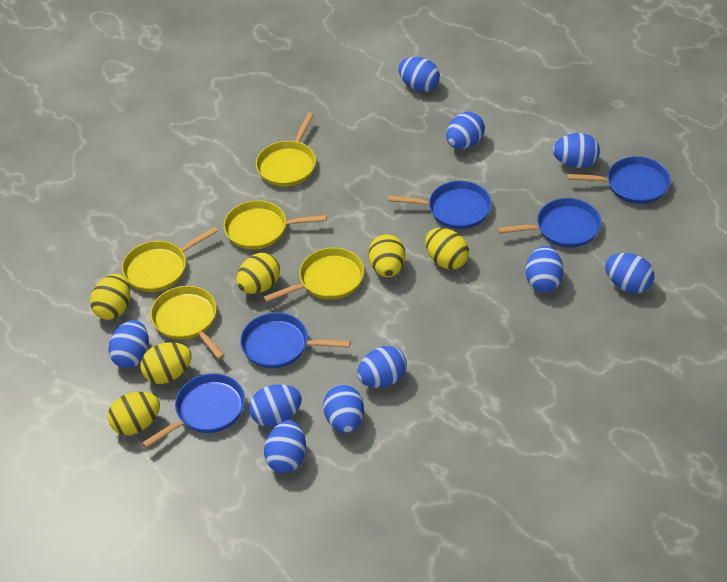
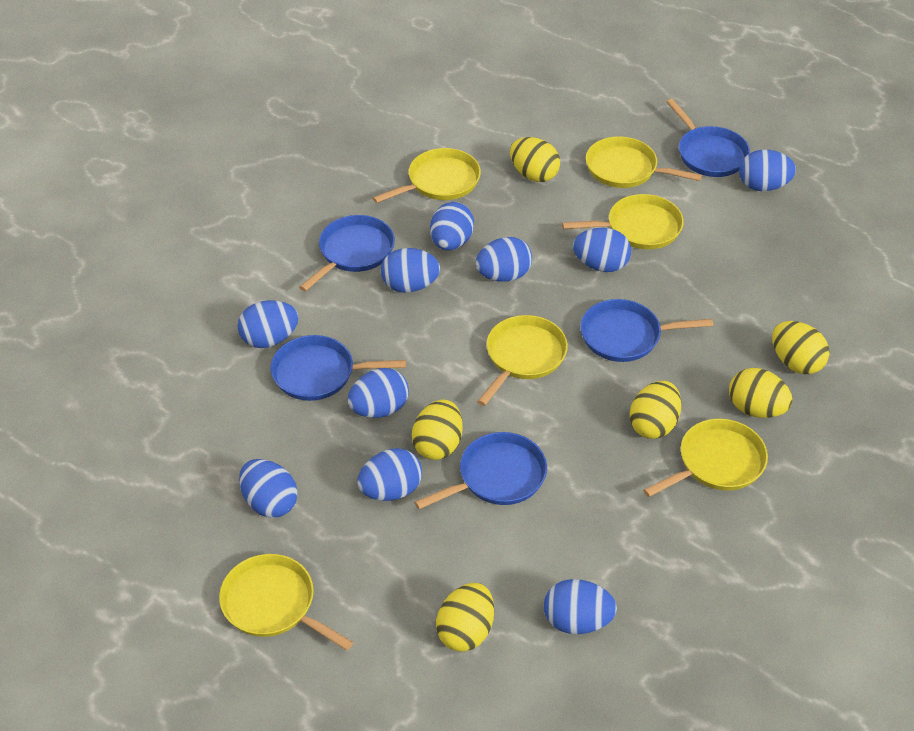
yellow pan: 5 -> 6

